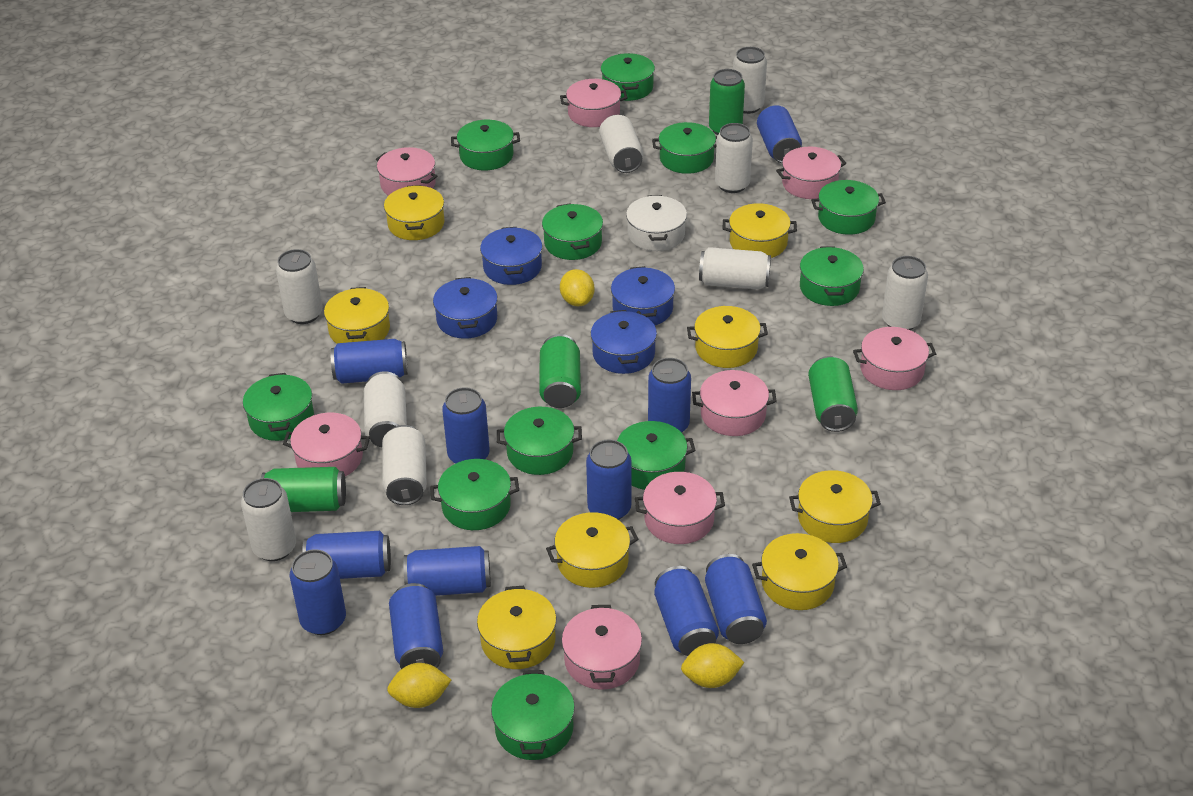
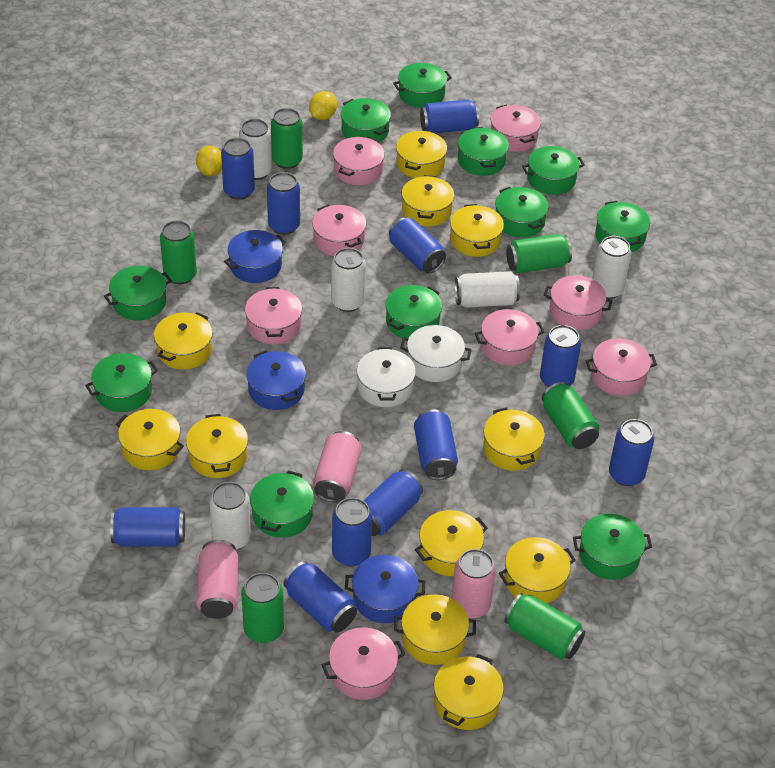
blue pot: 4 -> 3
green can: 4 -> 6
pink can: 0 -> 3
white can: 9 -> 5
white pot: 1 -> 2
yellow lemon: 3 -> 2
yellow pot: 8 -> 11

